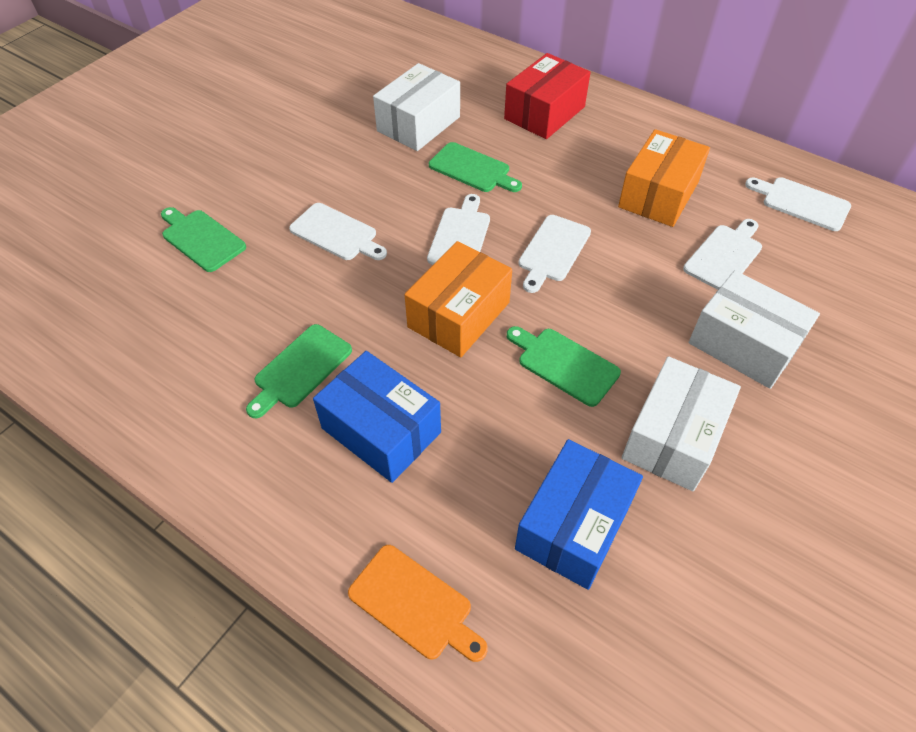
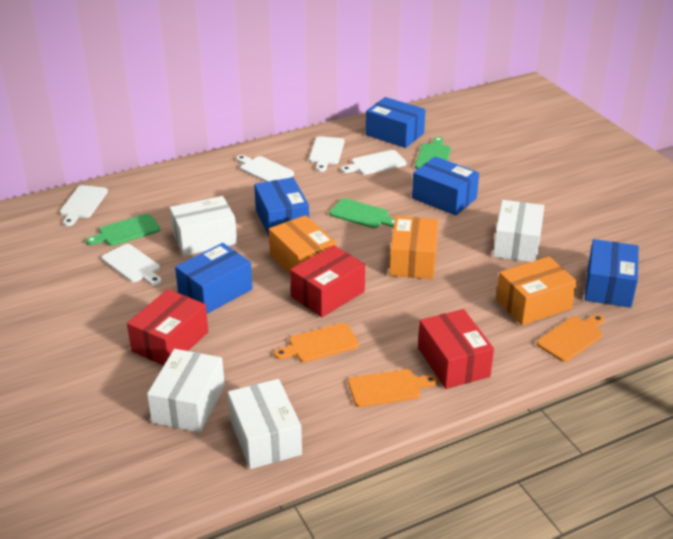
blue box: 2 -> 5
green cutting board: 4 -> 3
orange box: 2 -> 3
orange cutting board: 1 -> 3
red box: 1 -> 3
white box: 3 -> 4

